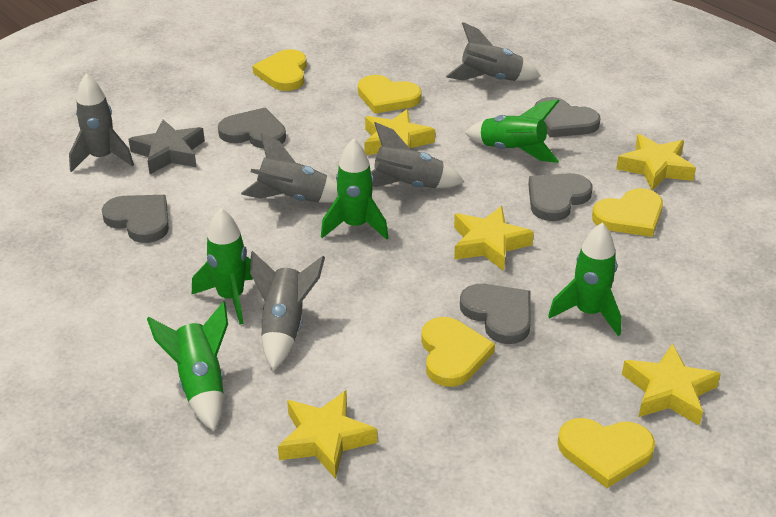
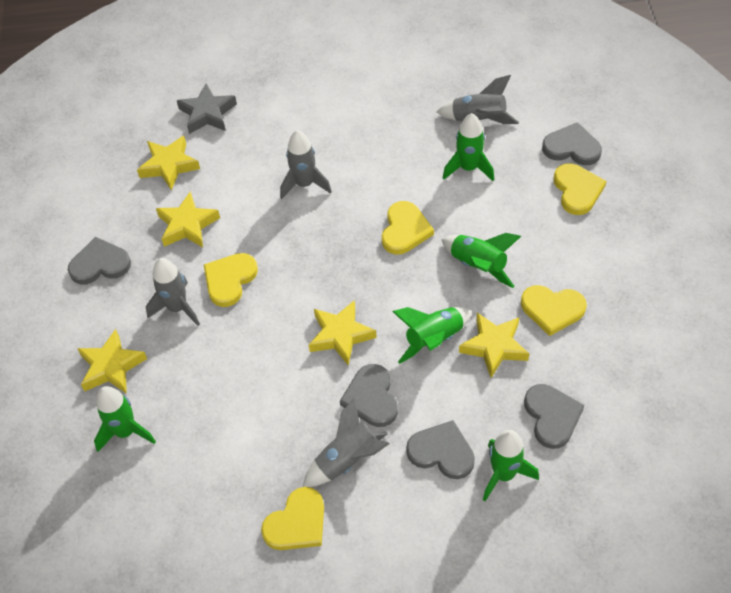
grey rocket: 5 -> 4

